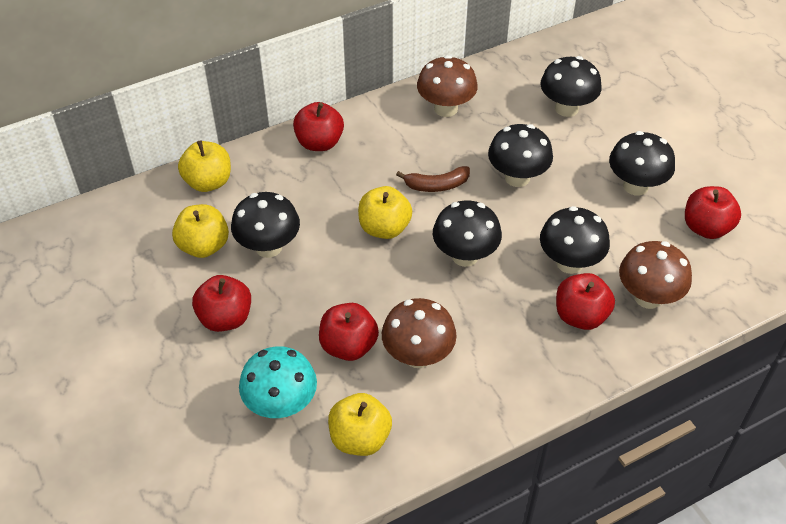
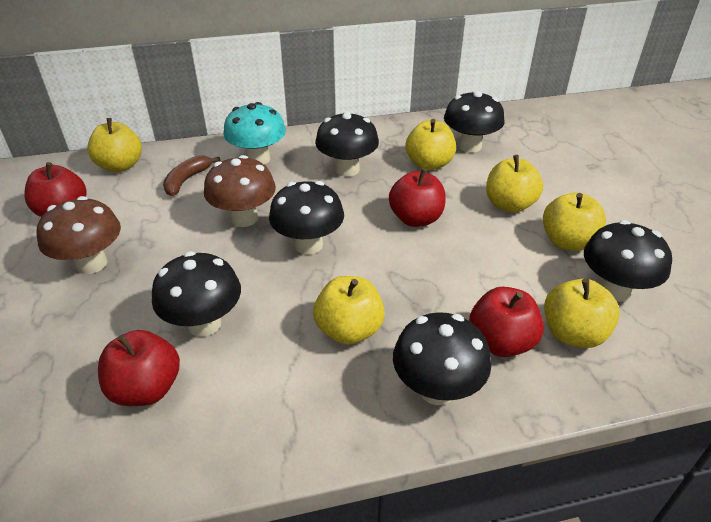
brown mushroom: 3 -> 2
red apple: 5 -> 4
yellow apple: 4 -> 6

